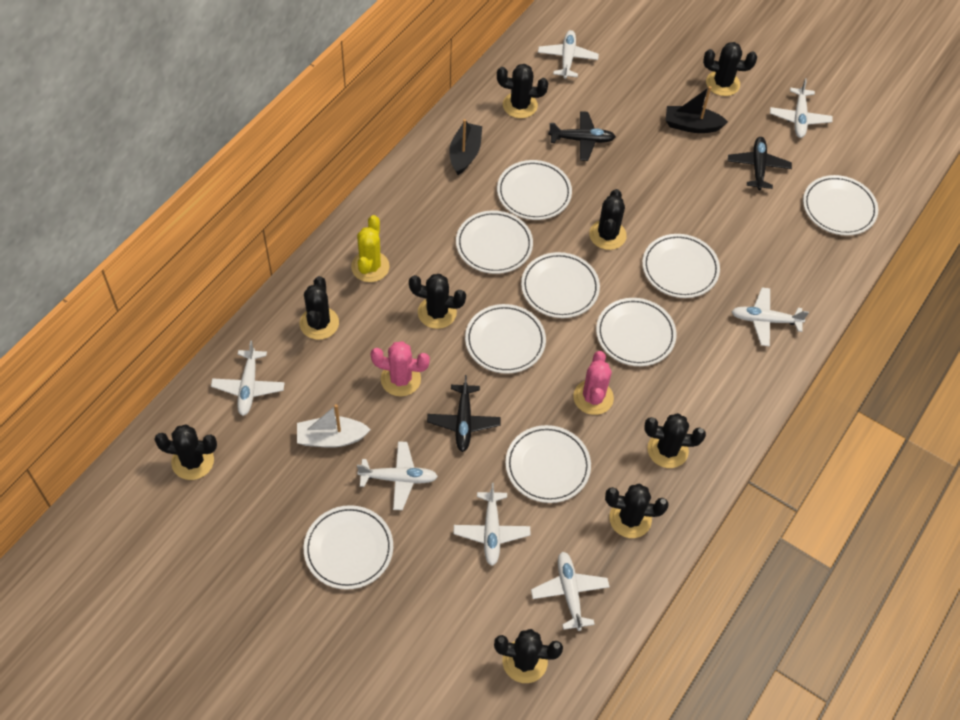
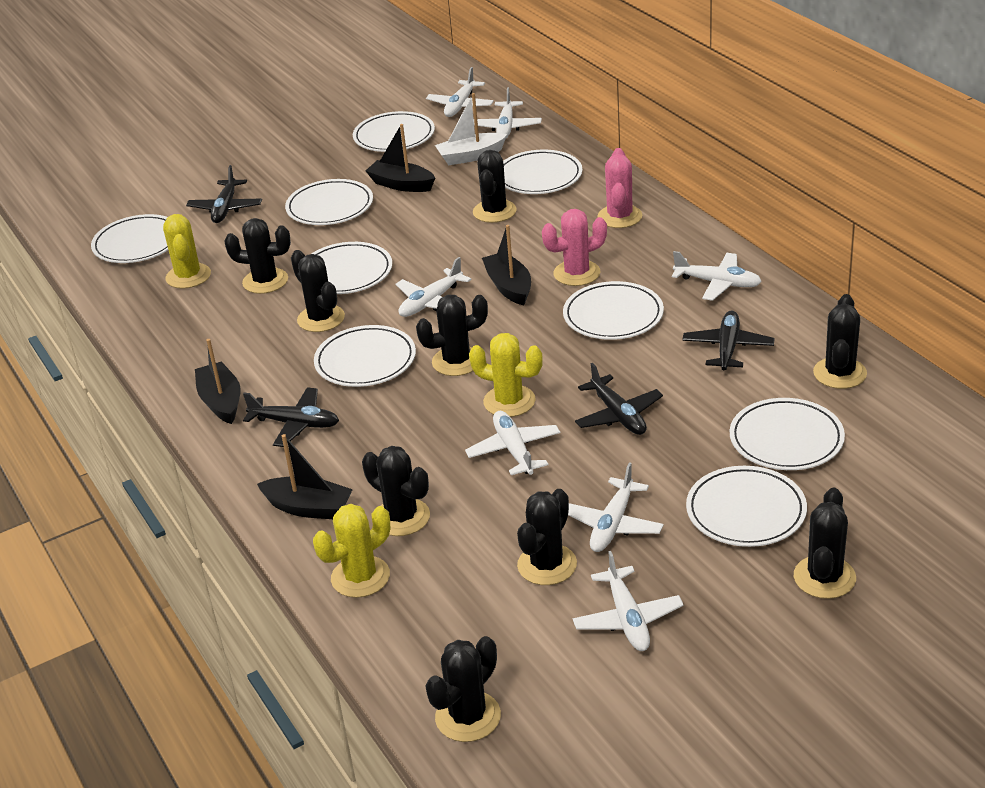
black boat: 2 -> 4
black plane: 3 -> 4
yellow cactus: 1 -> 3

